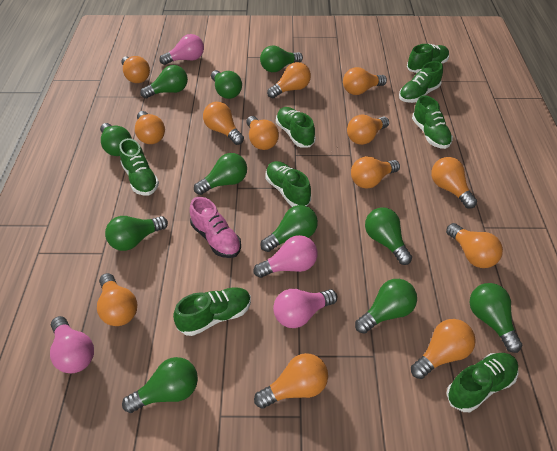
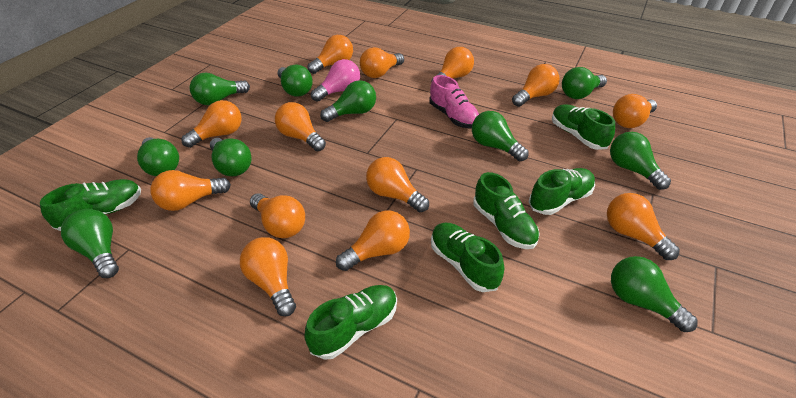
green light bulb: 11 -> 10
green shoe: 8 -> 6
pink light bulb: 4 -> 1

